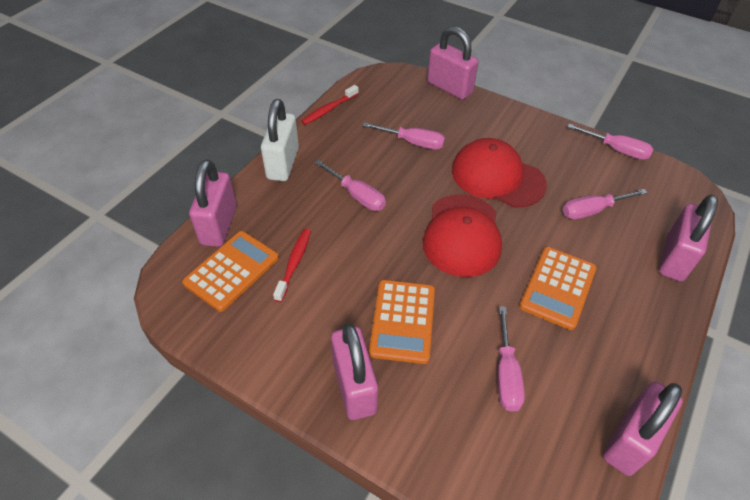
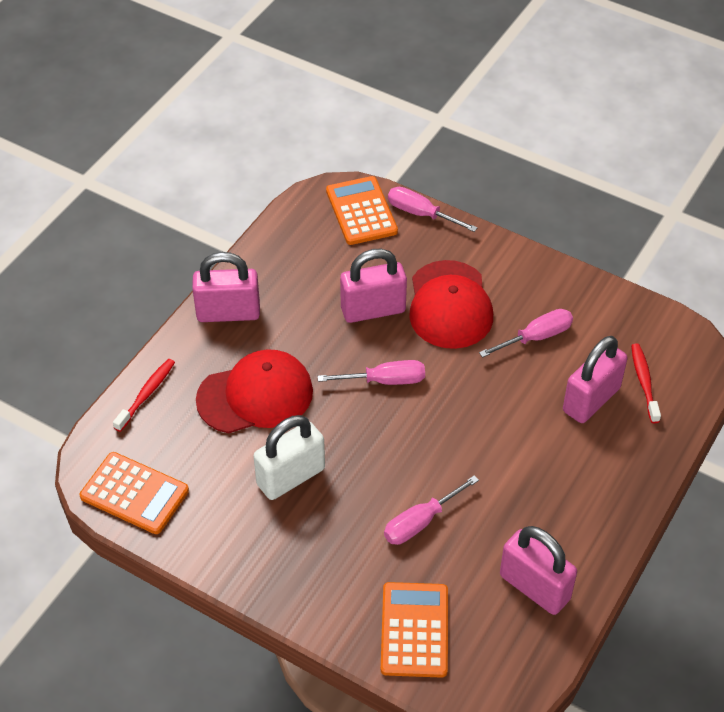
pink padlock: 5 -> 4
pink screwdriver: 5 -> 4

